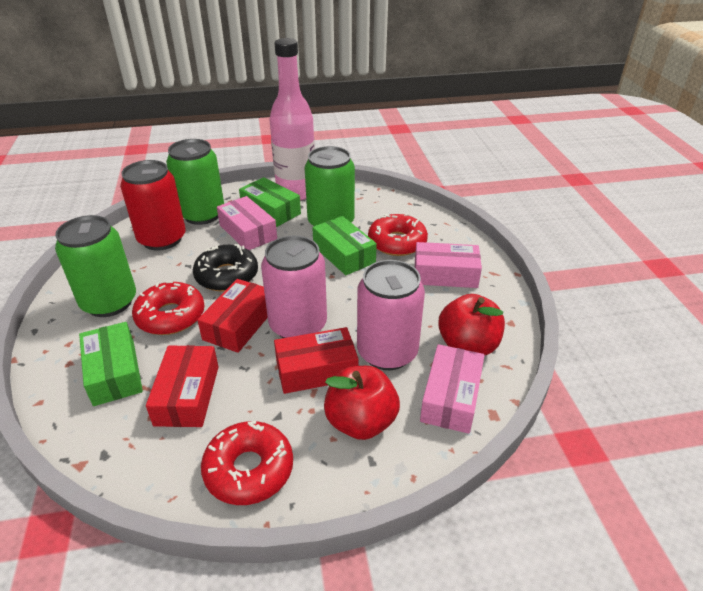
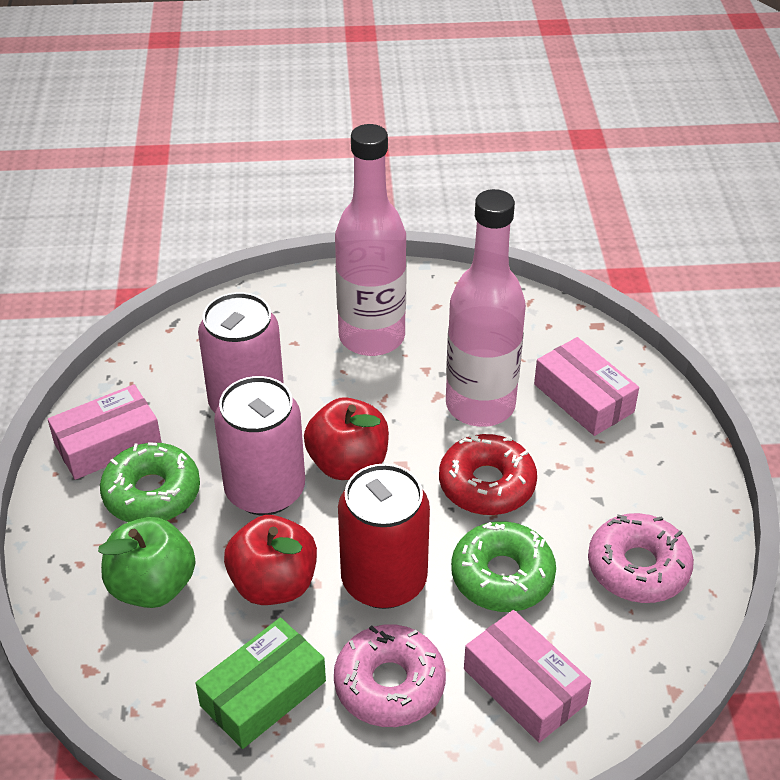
black donut: 1 -> 0
green apple: 0 -> 1
green box: 3 -> 1
green can: 3 -> 0
green donut: 0 -> 2
pink bottle: 1 -> 2
pink donut: 0 -> 2
red box: 3 -> 0
red donut: 3 -> 1

